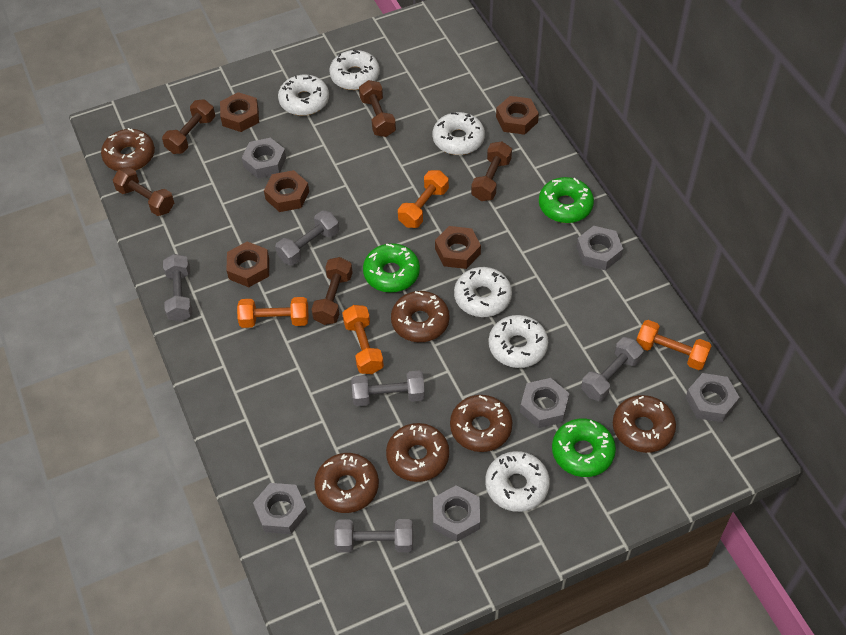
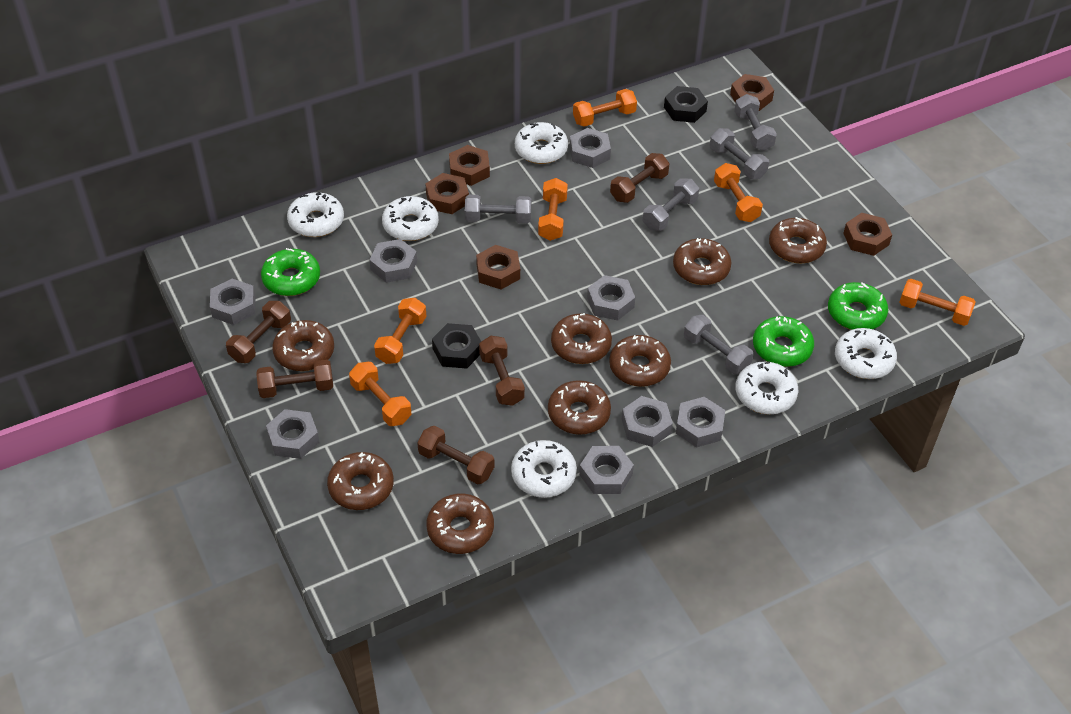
black nut: 0 -> 2
brown donut: 6 -> 8
grey nut: 6 -> 8
orange dumbbell: 4 -> 6

